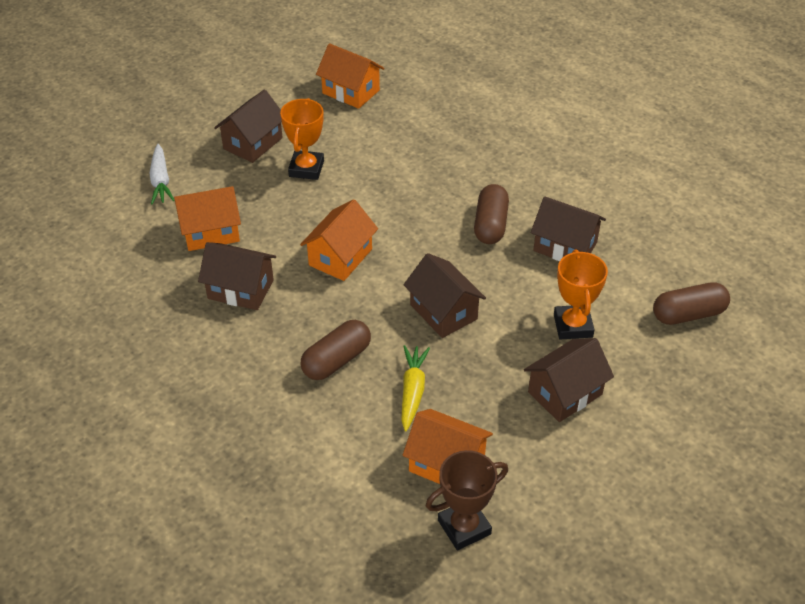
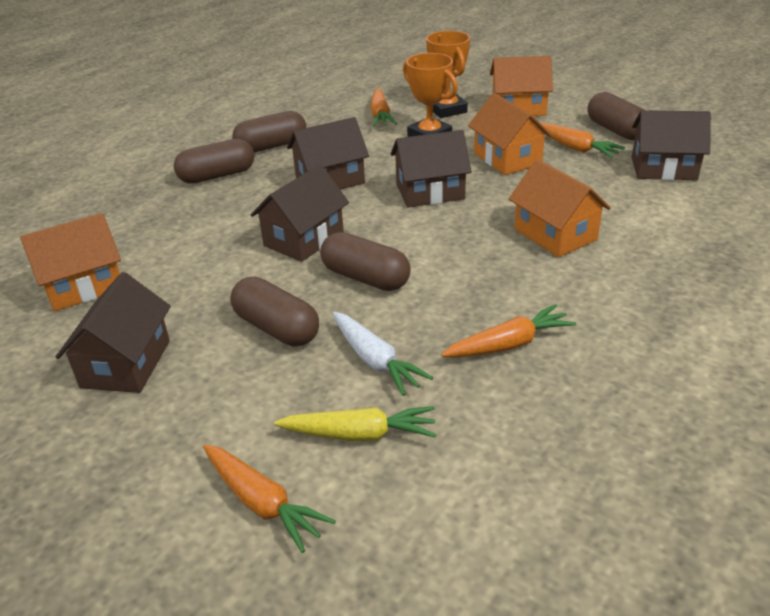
brown capsule: 3 -> 5
brown trophy: 1 -> 0
orange carrot: 0 -> 4

